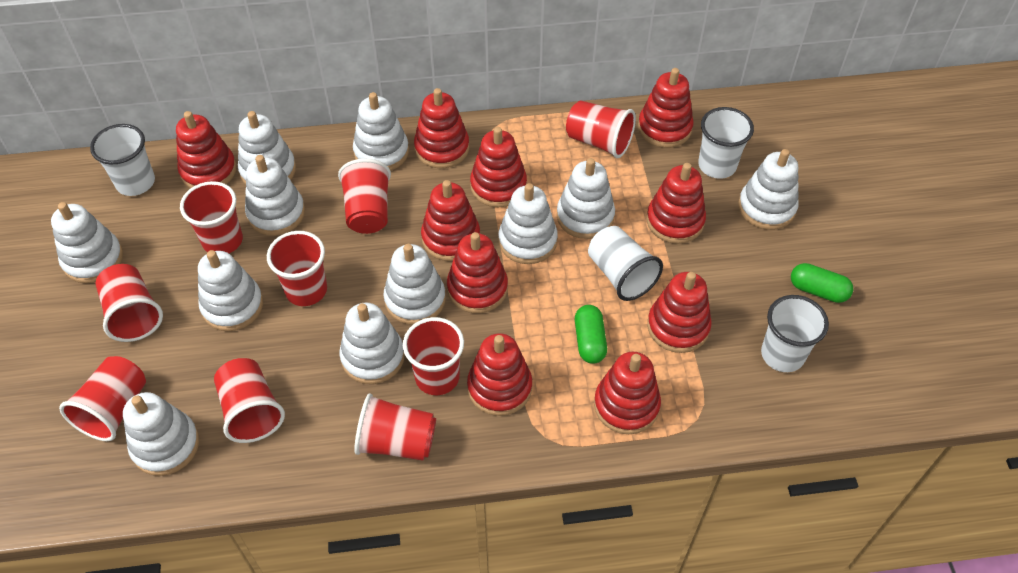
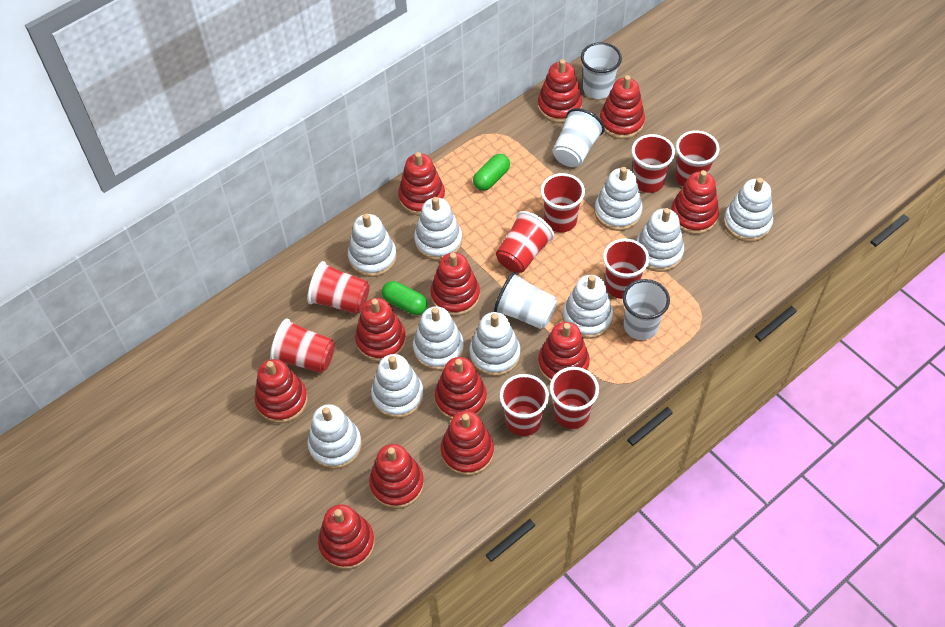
red stacking toy: 10 -> 12
white stacking toy: 11 -> 10

